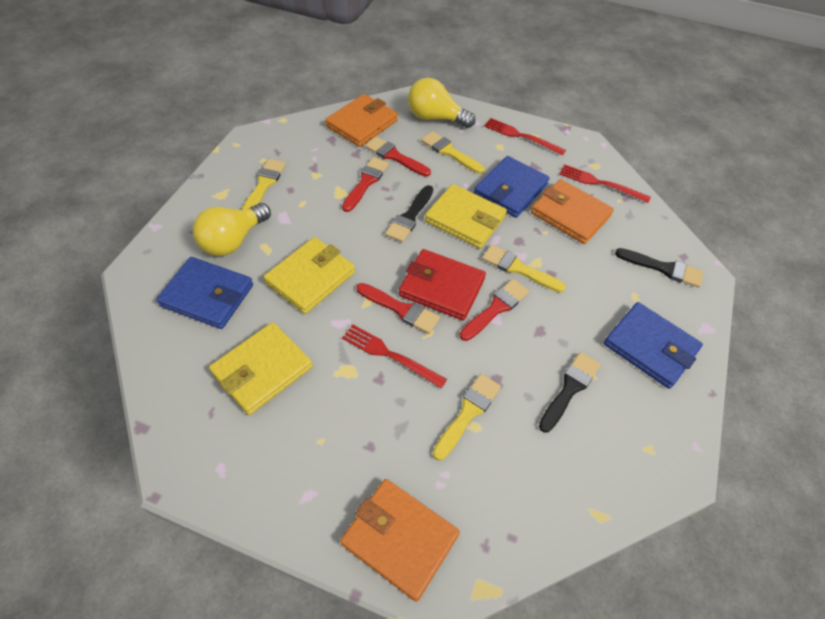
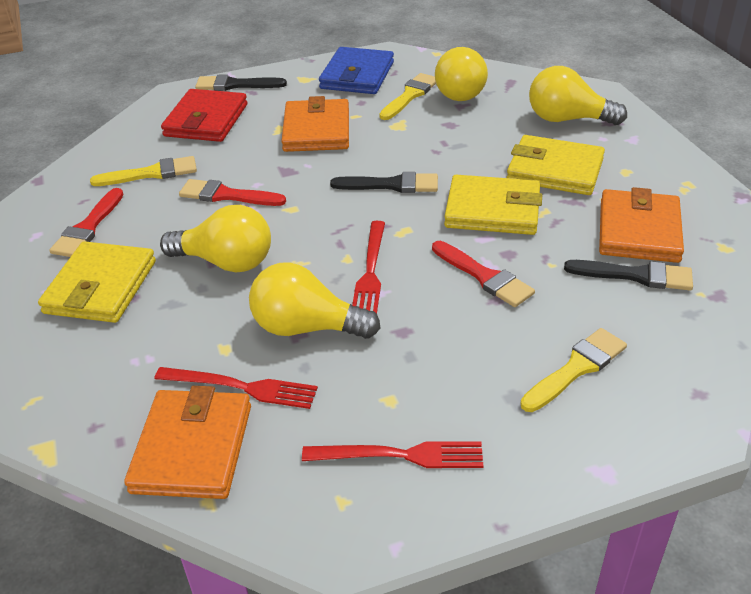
blue wallet: 3 -> 1
red brush: 4 -> 3
yellow brush: 4 -> 3
yellow light bulb: 2 -> 4

